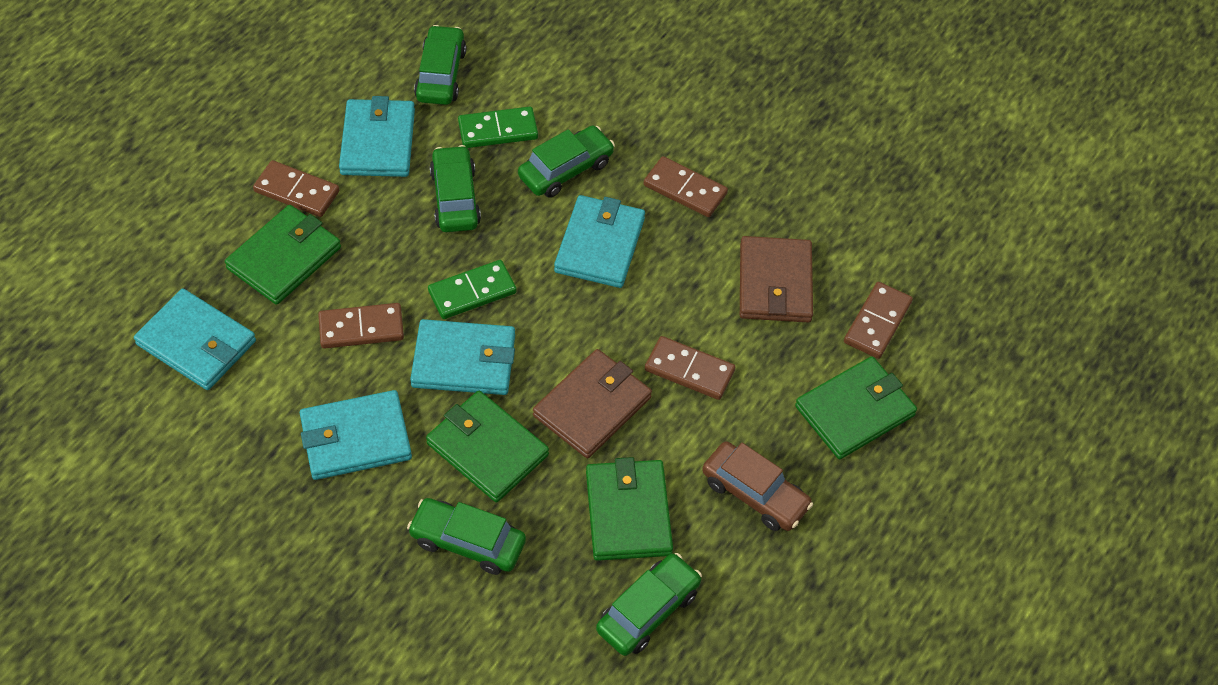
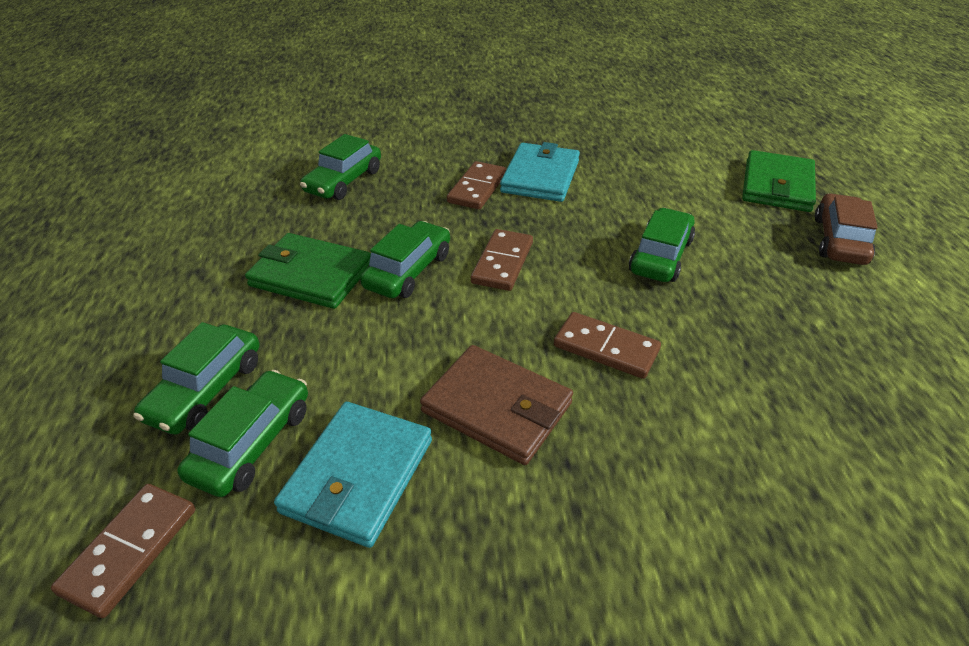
brown domino: 5 -> 4
brown wallet: 2 -> 1
green domino: 2 -> 0
green wallet: 4 -> 2
turquoise wallet: 5 -> 2

